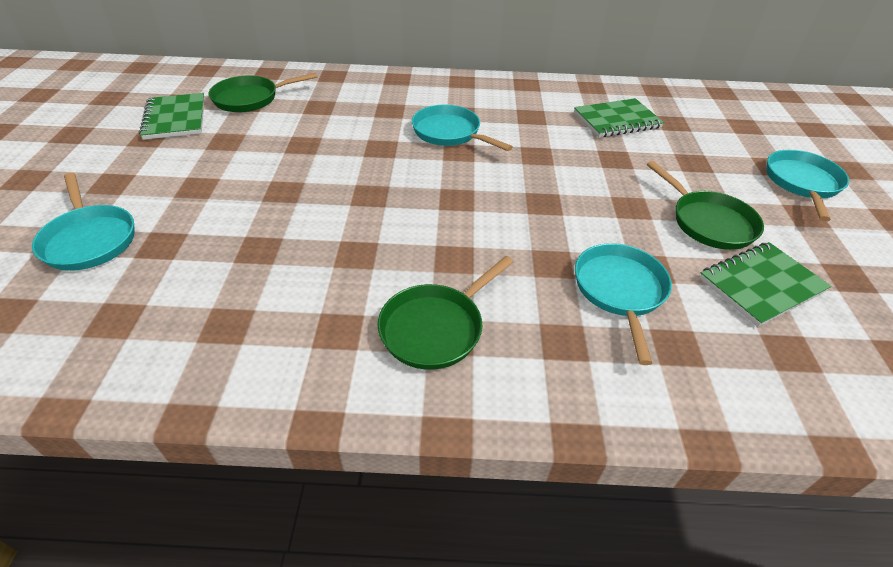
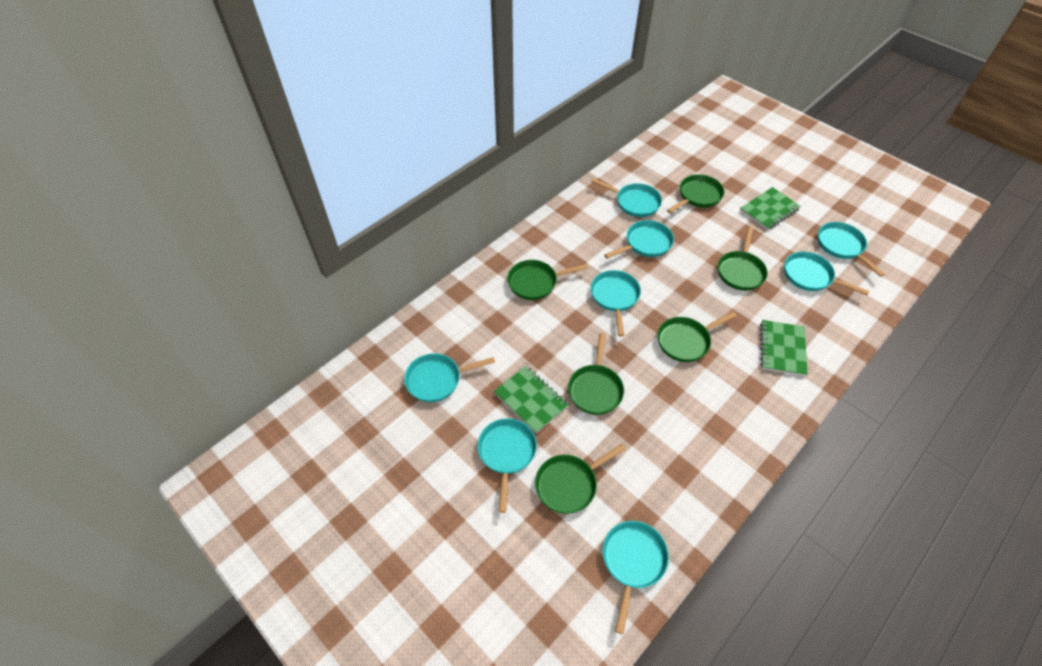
green pan: 3 -> 6
turquoise pan: 4 -> 8

